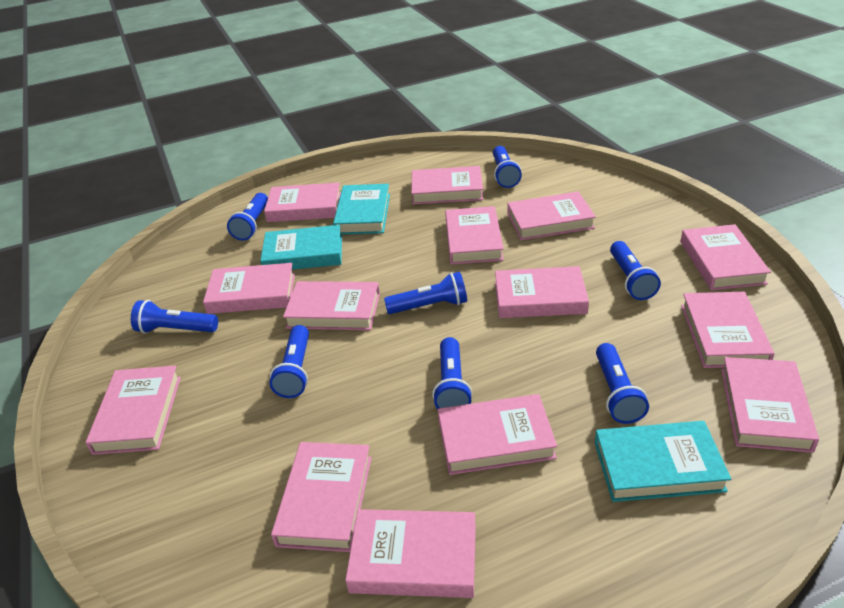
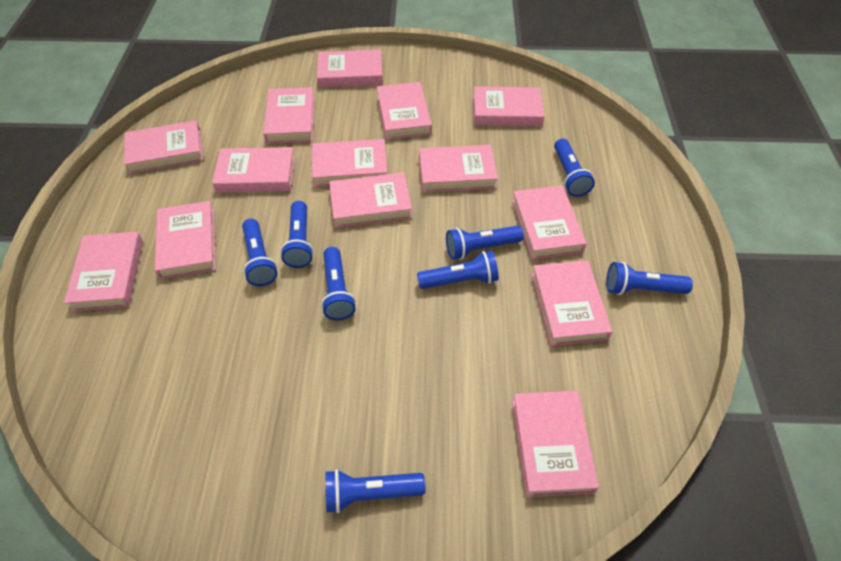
turquoise book: 3 -> 0

